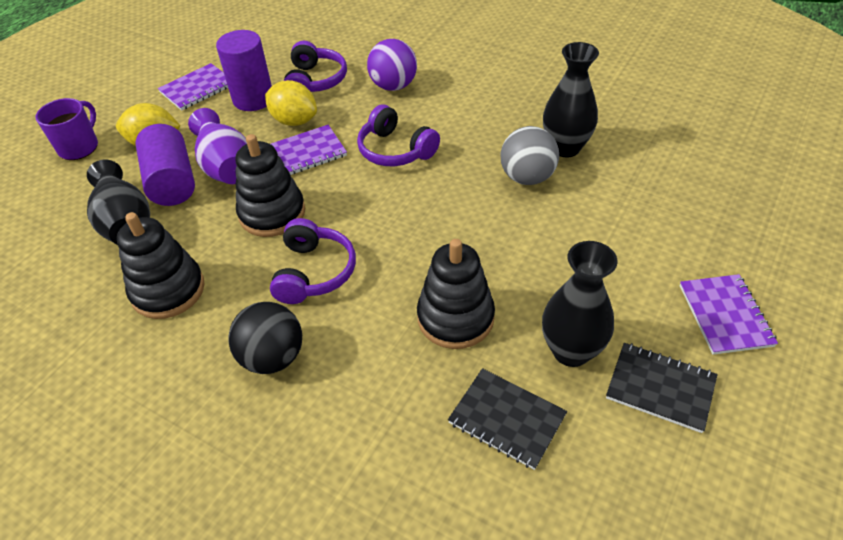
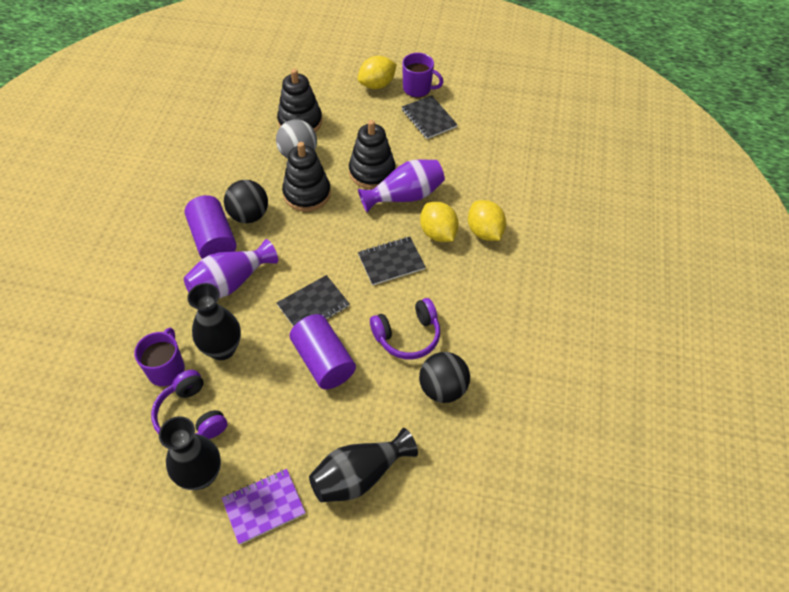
black ball: 1 -> 2
black notebook: 2 -> 3
purple ball: 1 -> 0
purple headphones: 3 -> 2
purple mug: 1 -> 2
purple notebook: 3 -> 1
purple vase: 1 -> 2
yellow lemon: 2 -> 3

